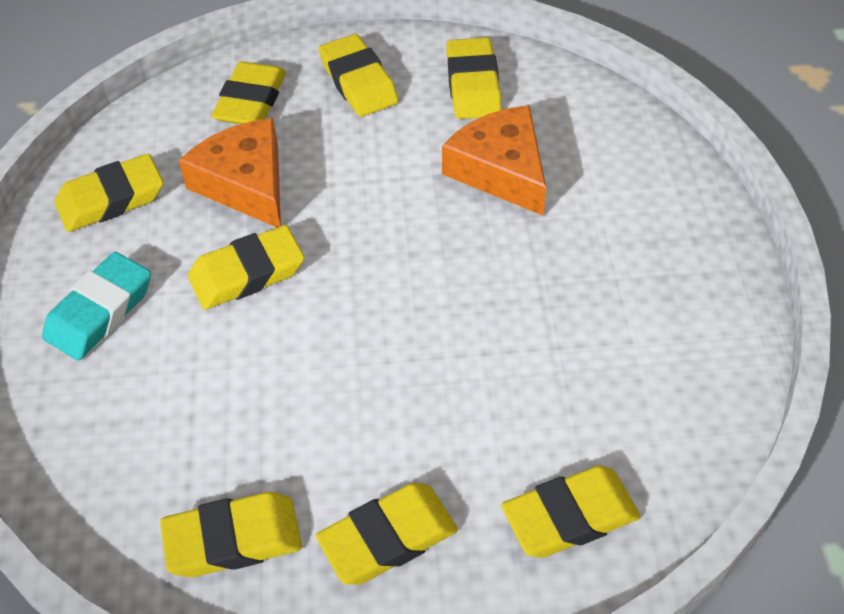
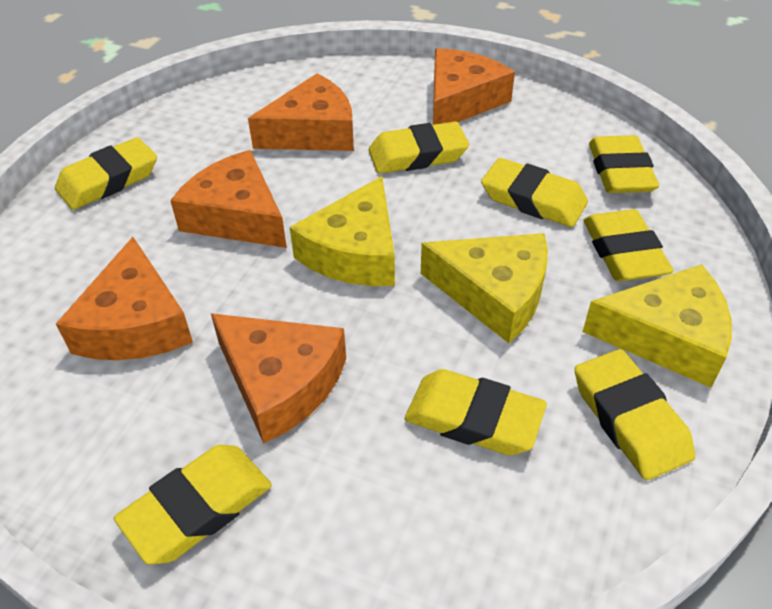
orange cheese: 2 -> 5
turquoise eraser: 1 -> 0
yellow cheese: 0 -> 3

